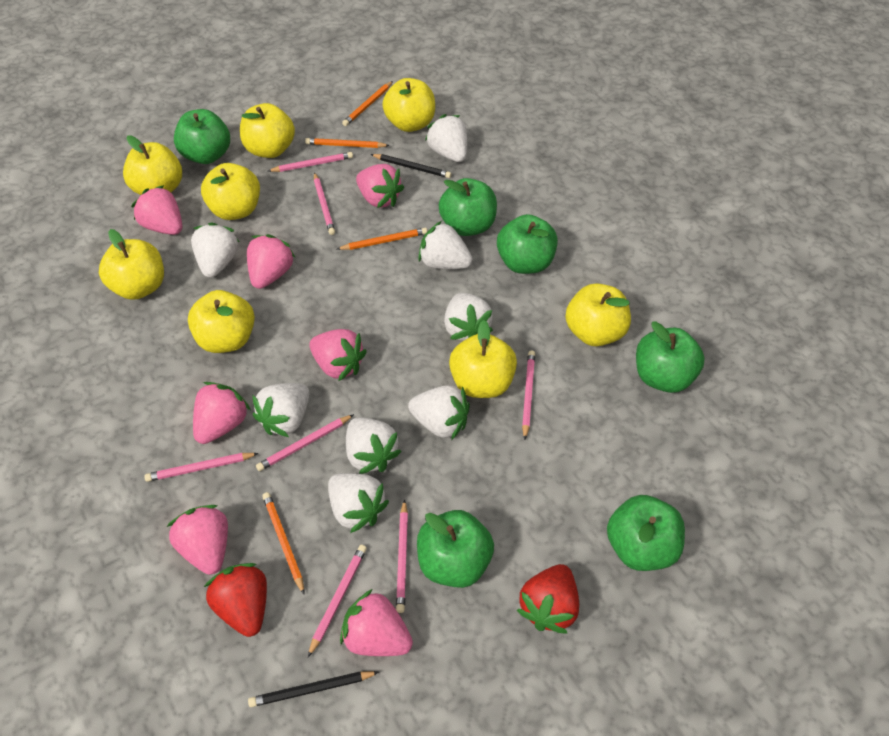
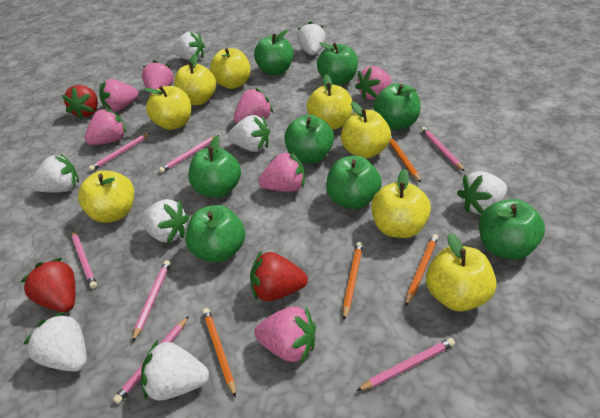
black pencil: 2 -> 0
green apple: 6 -> 8
red strawberry: 2 -> 3

